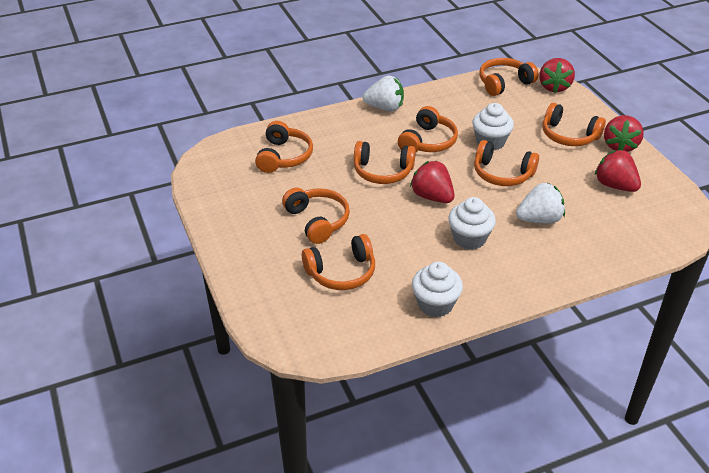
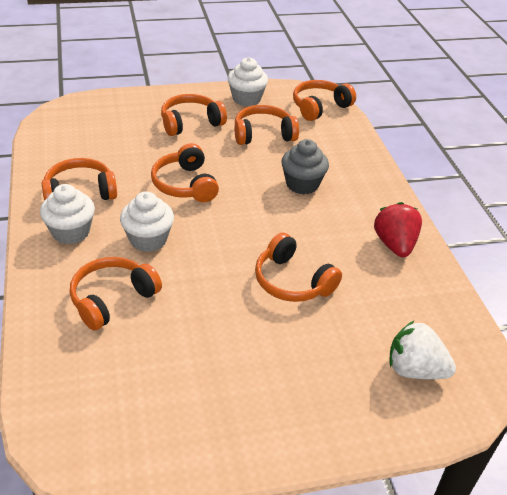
grey cupcake: 0 -> 1
orange headphones: 8 -> 7
red strawberry: 4 -> 1
white strawberry: 2 -> 1

